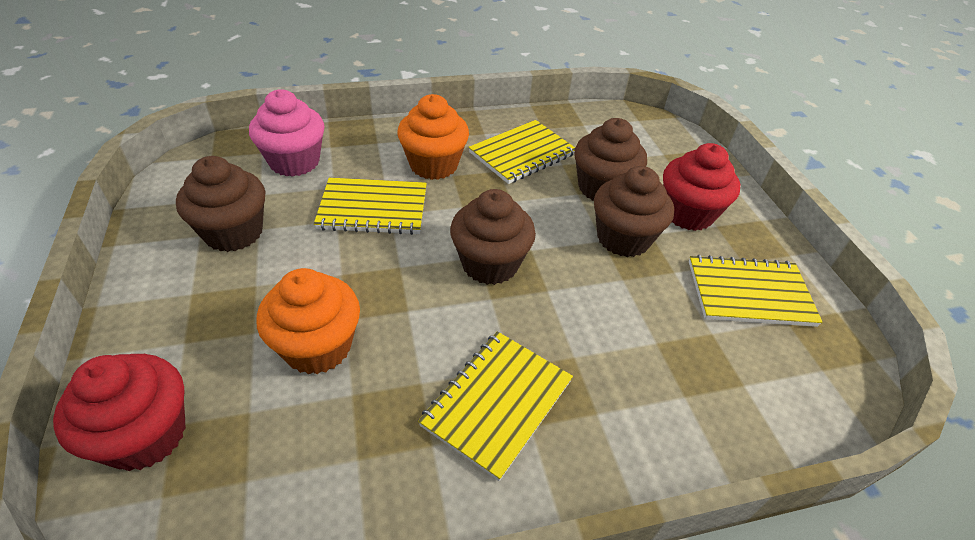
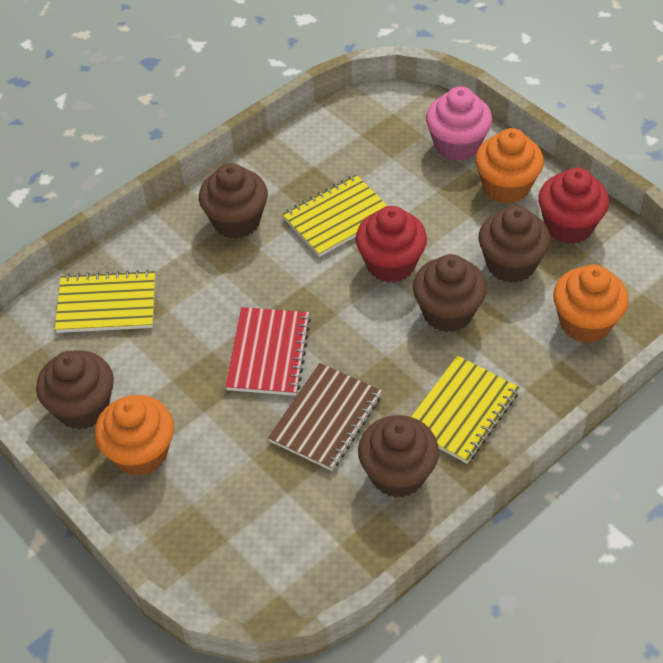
brown cupcake: 4 -> 5
brown notebook: 0 -> 1
orange cupcake: 2 -> 3
red notebook: 0 -> 1
yellow notebook: 4 -> 3

